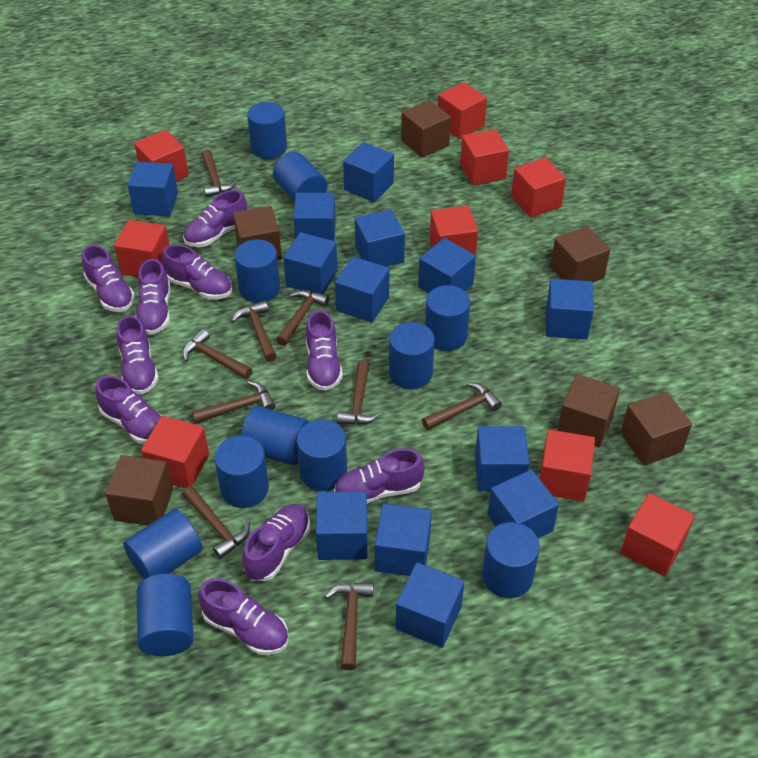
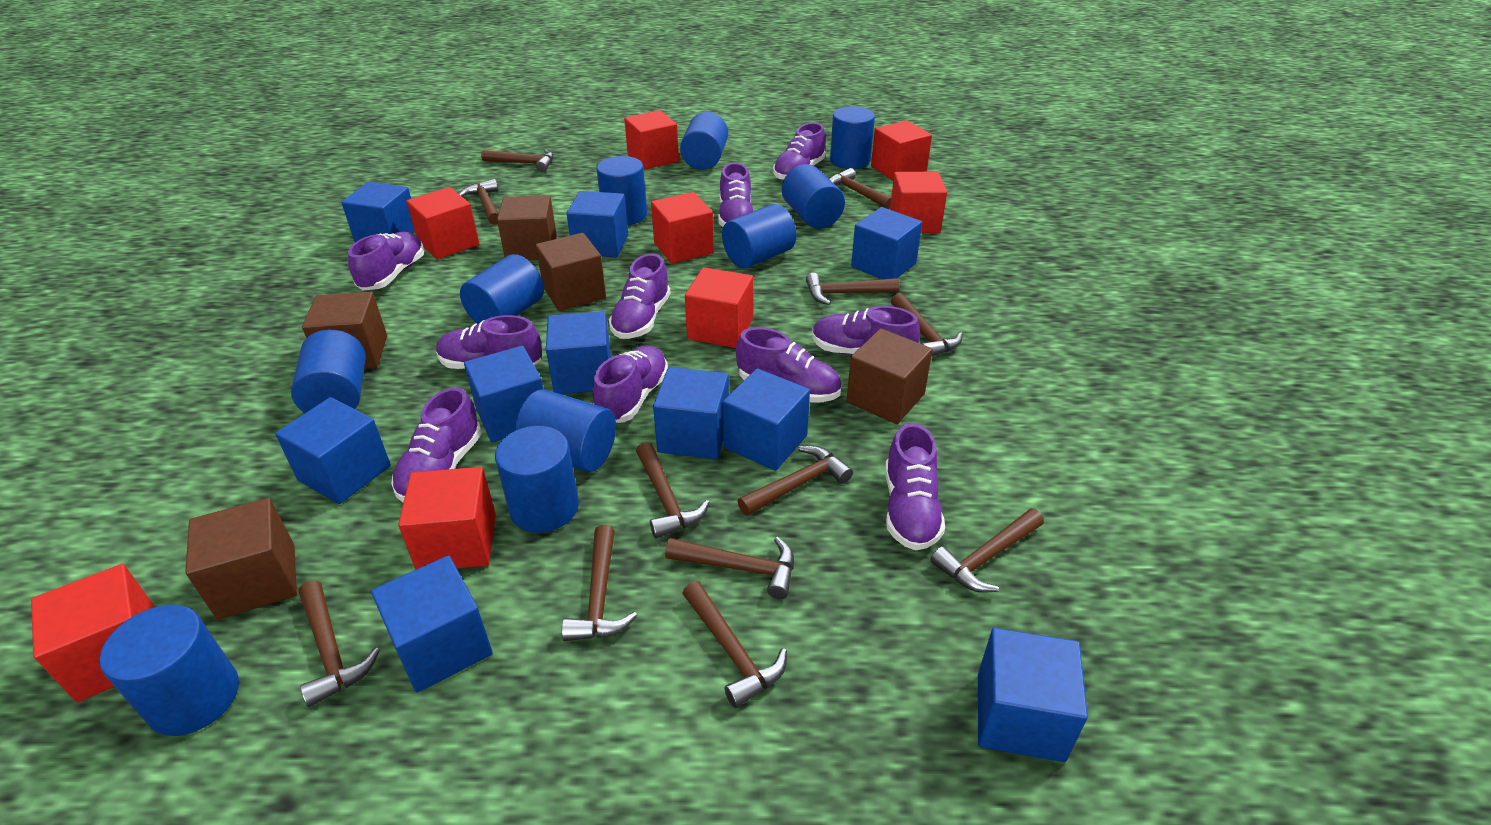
blue cube: 13 -> 10
blue cylinder: 11 -> 10
brown cube: 6 -> 5
brown hammer: 9 -> 12
red cube: 9 -> 8

